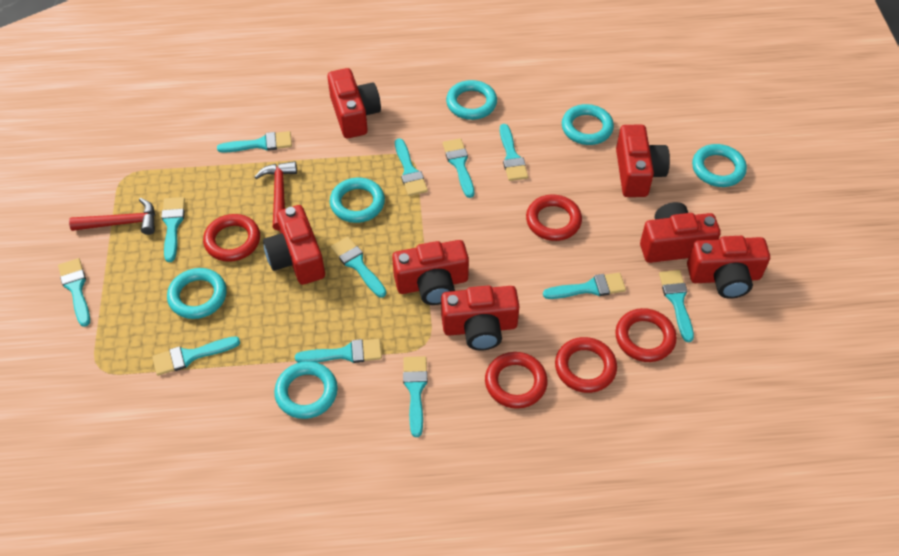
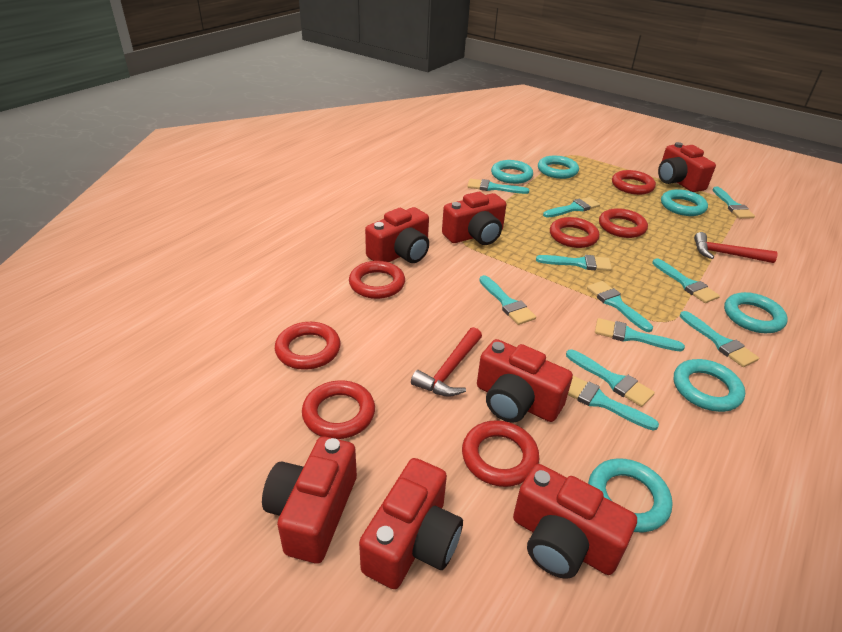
red ring: 5 -> 7
turquoise brush: 12 -> 11

